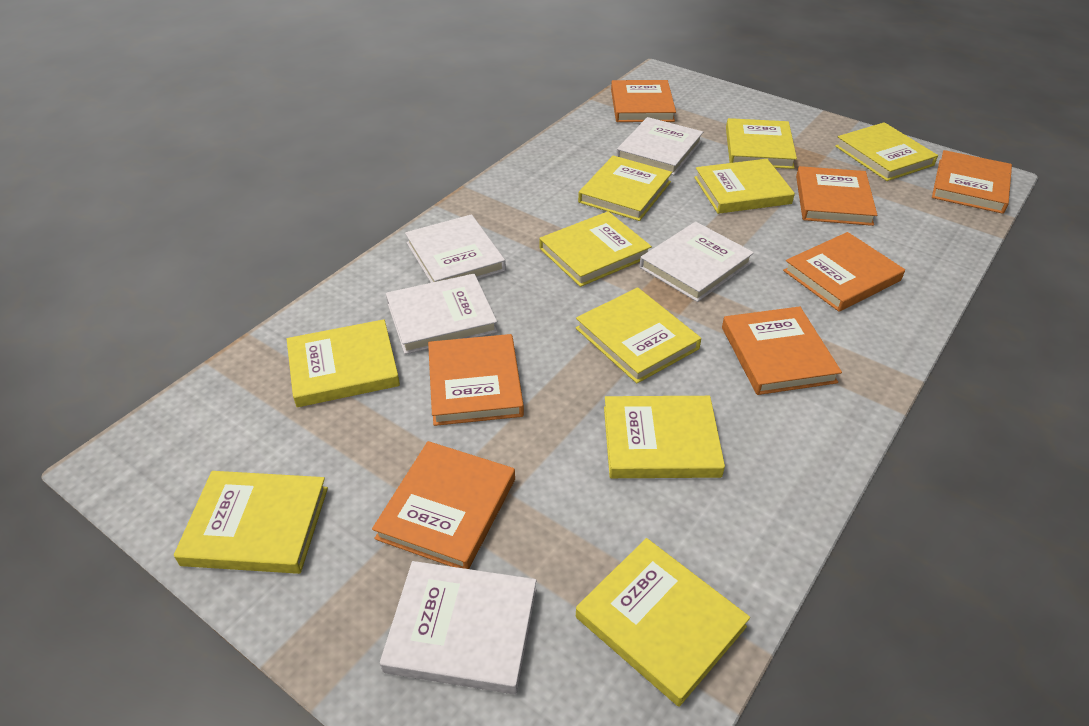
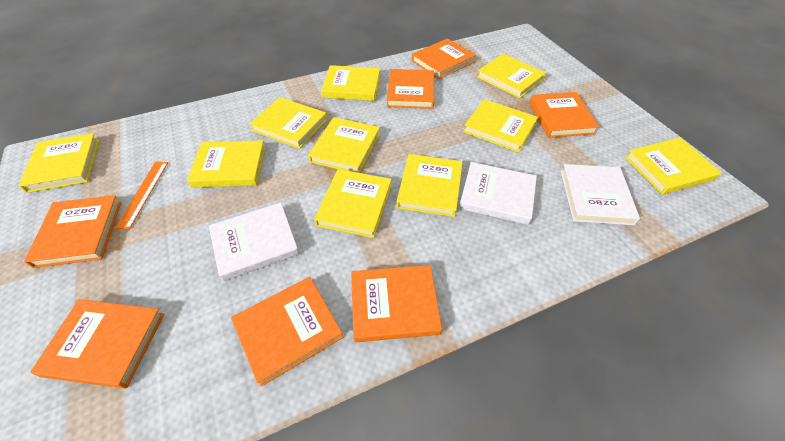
orange ruler: 0 -> 1
white book: 5 -> 3

